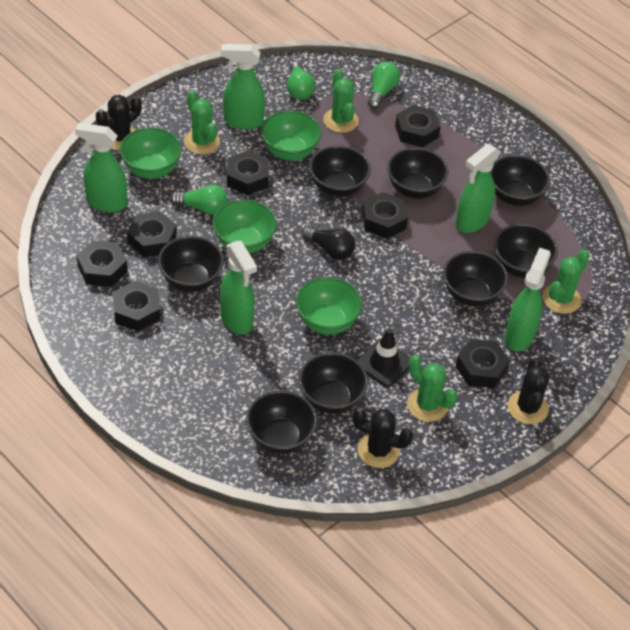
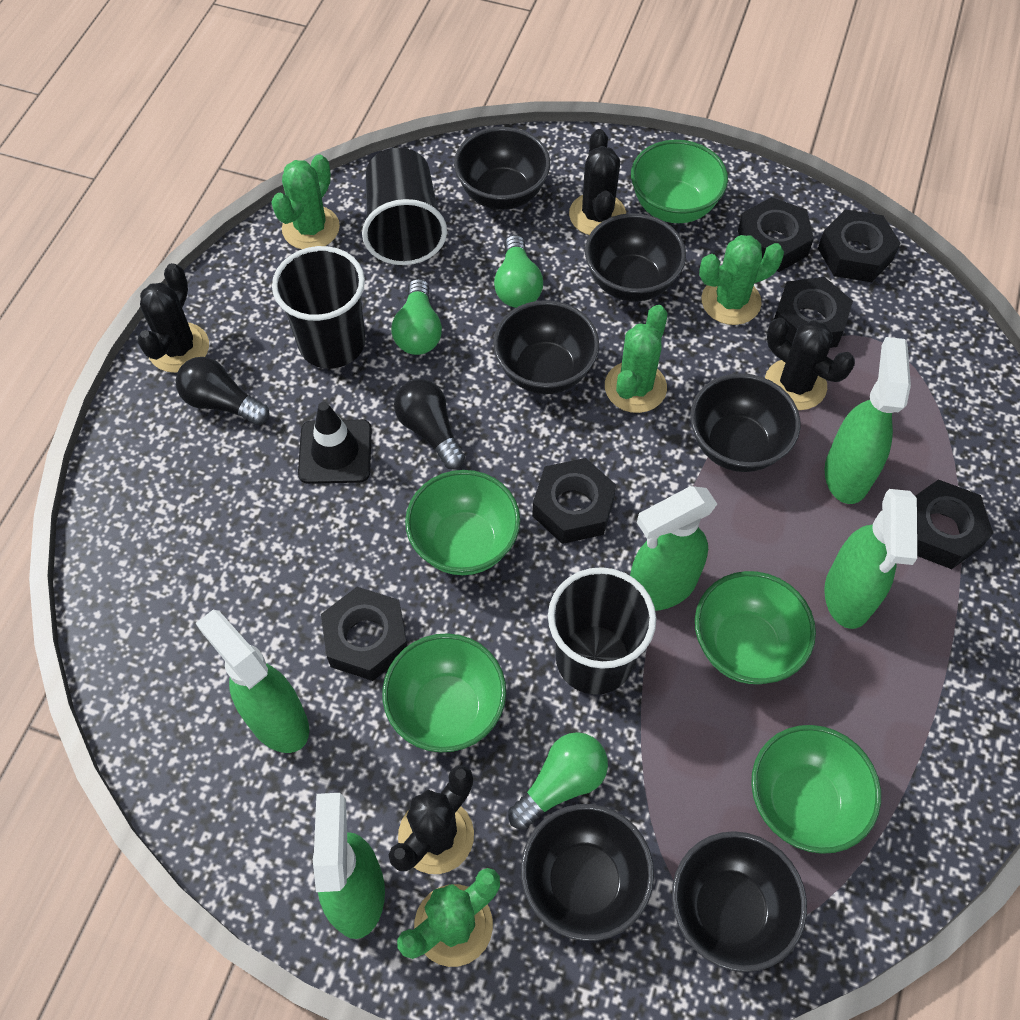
black bowl: 8 -> 6
black cactus: 3 -> 4
black cup: 0 -> 3
black light bulb: 1 -> 2
black nut: 7 -> 6
green bowl: 4 -> 5

